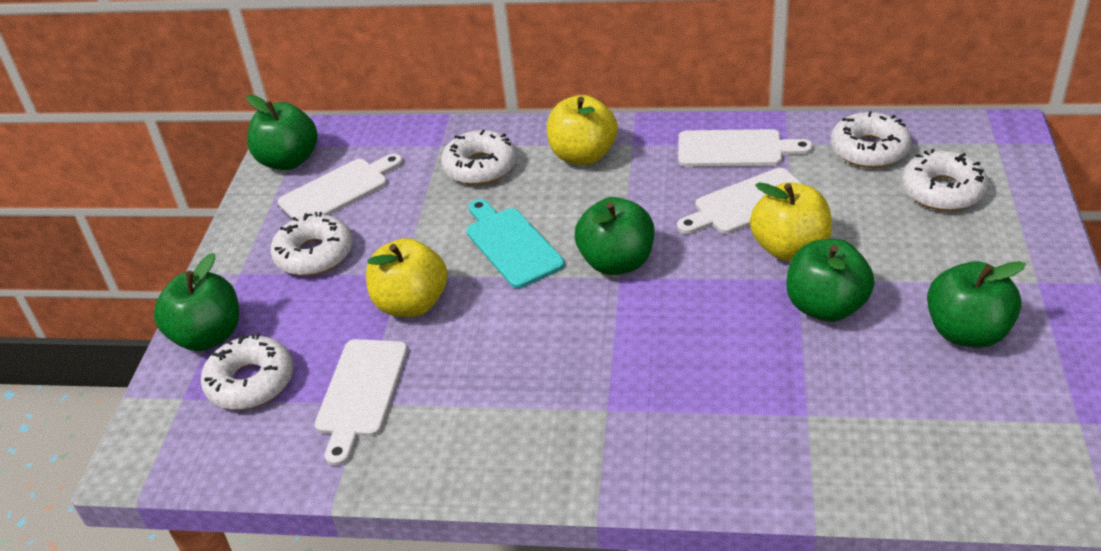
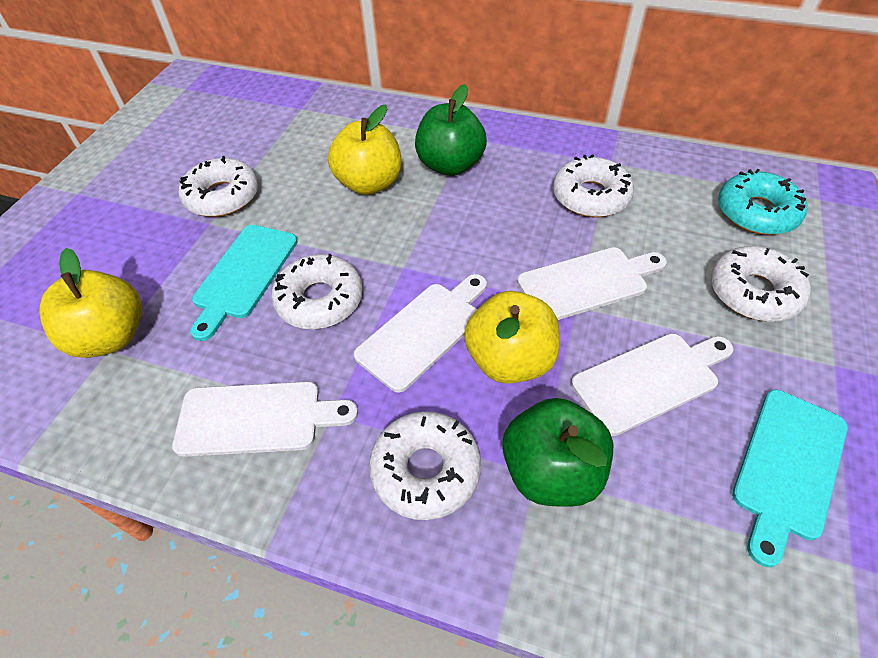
green apple: 5 -> 2
turquoise cutting board: 1 -> 2
turquoise donut: 0 -> 1

